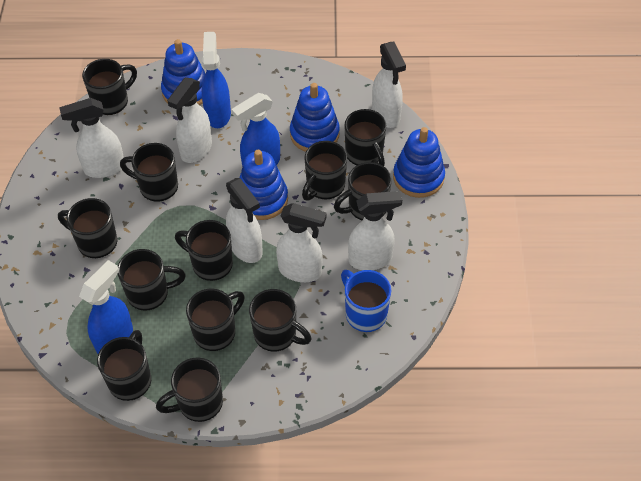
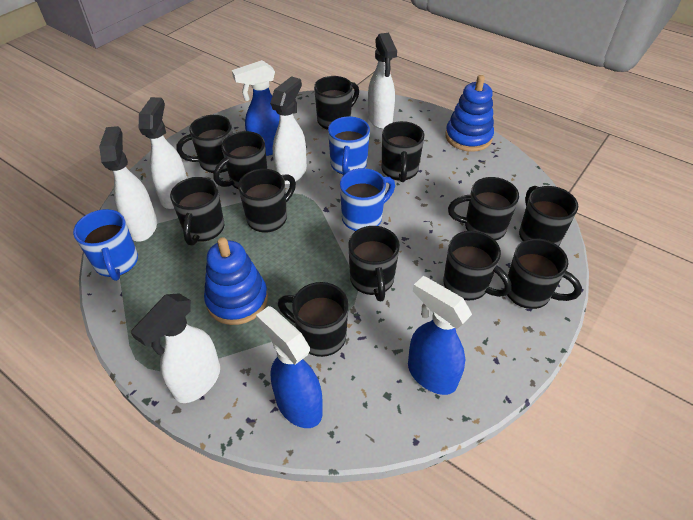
blue mug: 1 -> 3
blue stacking toy: 4 -> 2
white spray bottle: 6 -> 5

